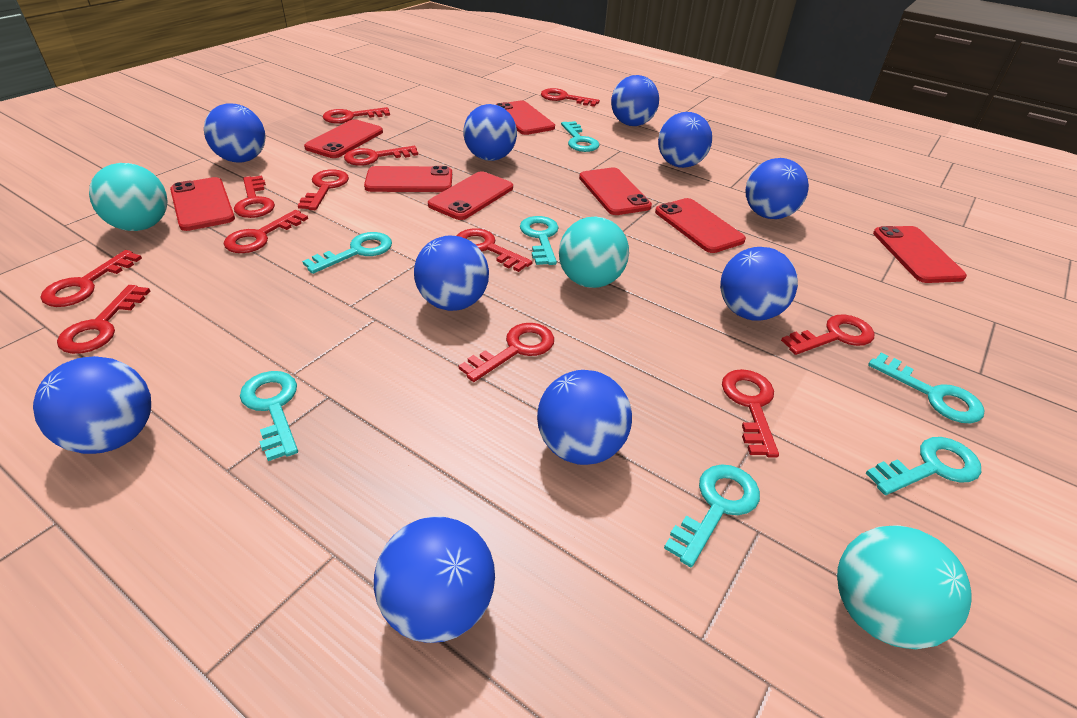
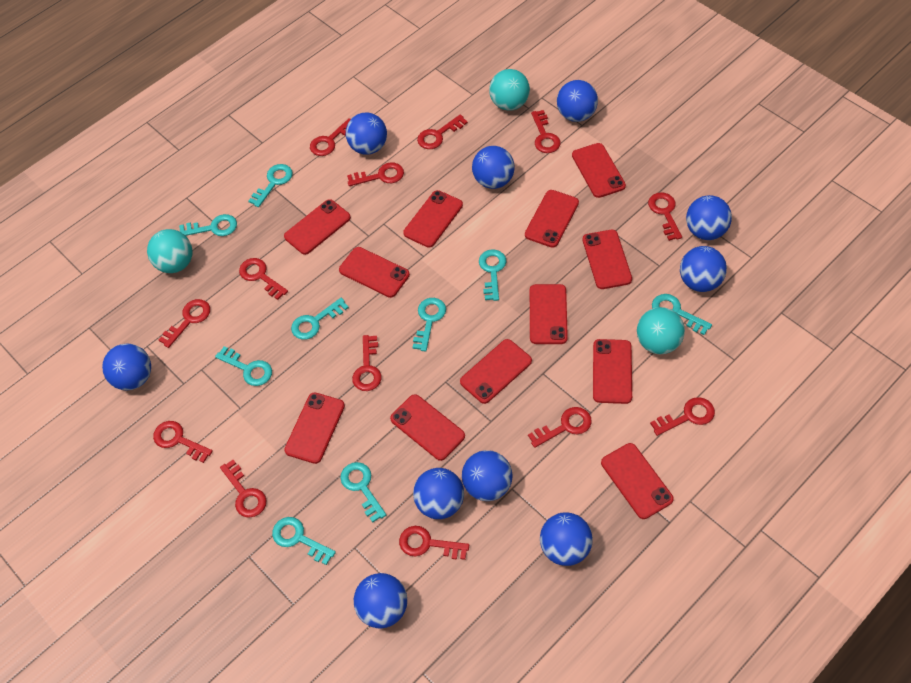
red key: 12 -> 13
red phone: 8 -> 12
turquoise key: 7 -> 9

